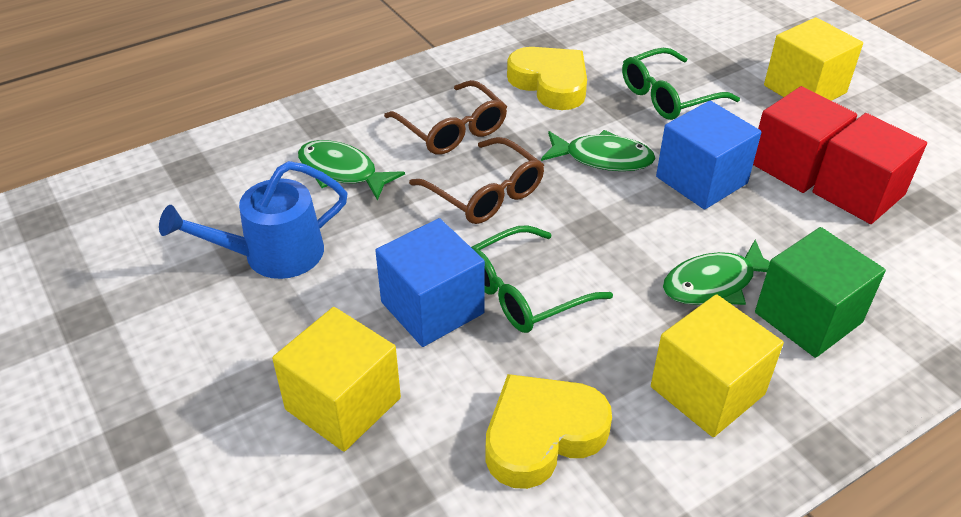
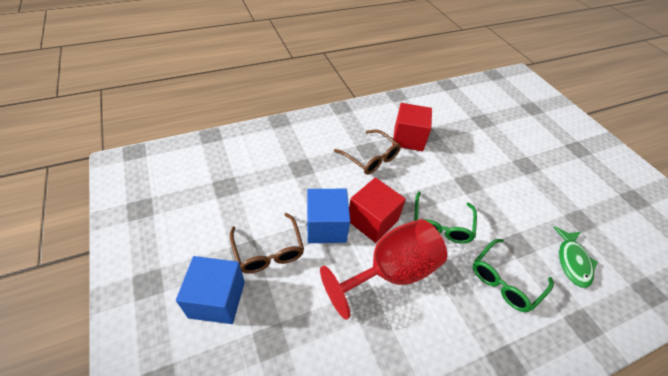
blue watering can: 1 -> 0
green cube: 1 -> 0
green fish: 3 -> 1
red goblet: 0 -> 1
yellow cube: 3 -> 0
yellow heart: 2 -> 0

